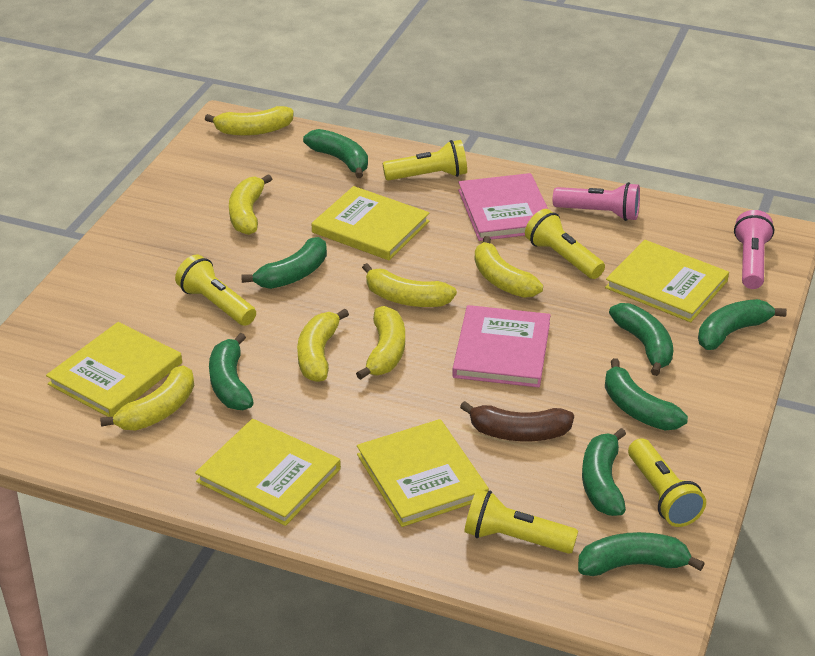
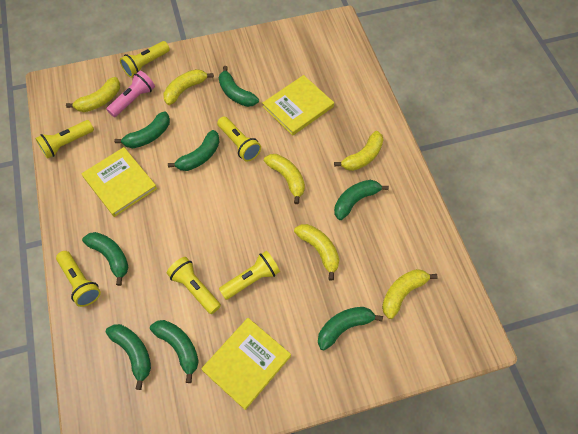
brown banana: 1 -> 0
pink book: 2 -> 0
pink flashlight: 2 -> 1
yellow banana: 7 -> 6
yellow book: 5 -> 3
yellow flashlight: 5 -> 6

